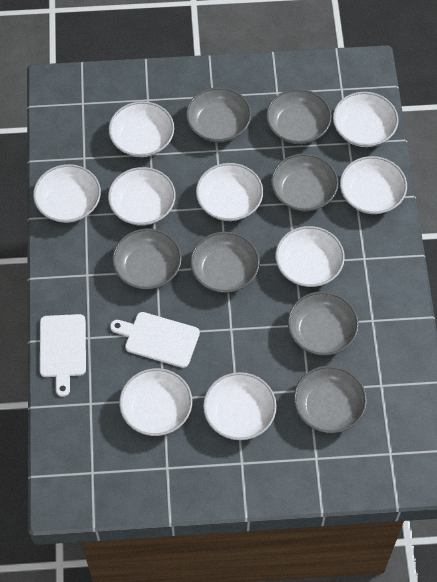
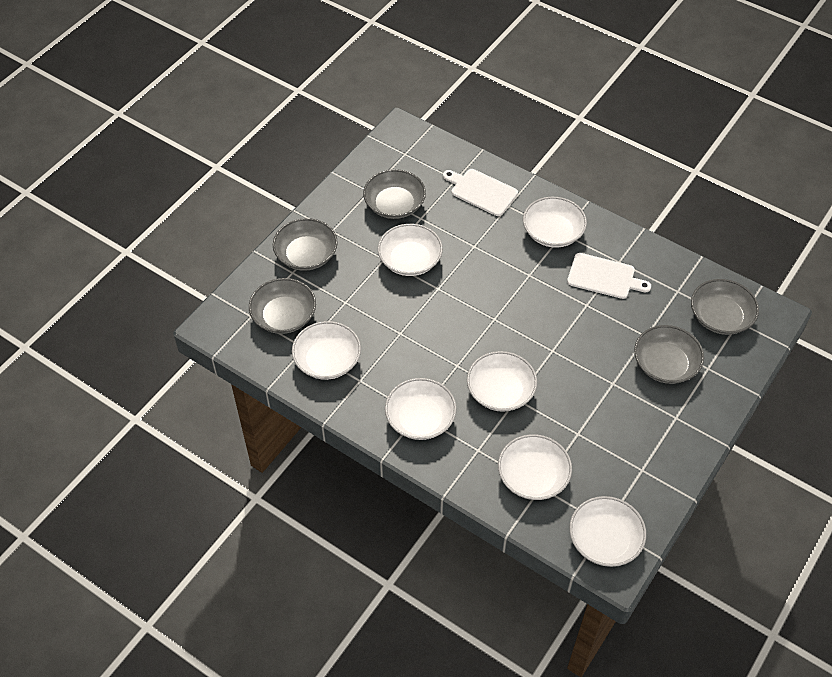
grey bowl: 7 -> 5
white bowl: 9 -> 7

